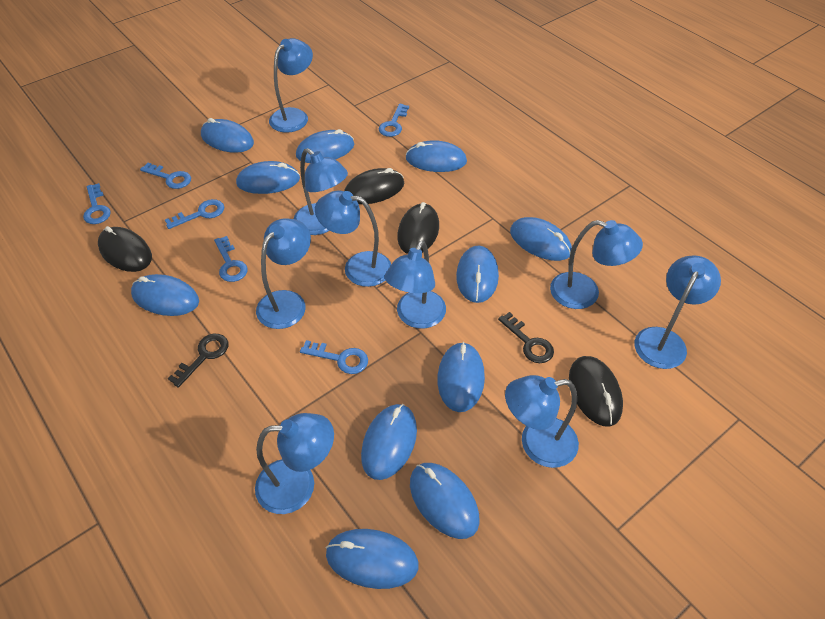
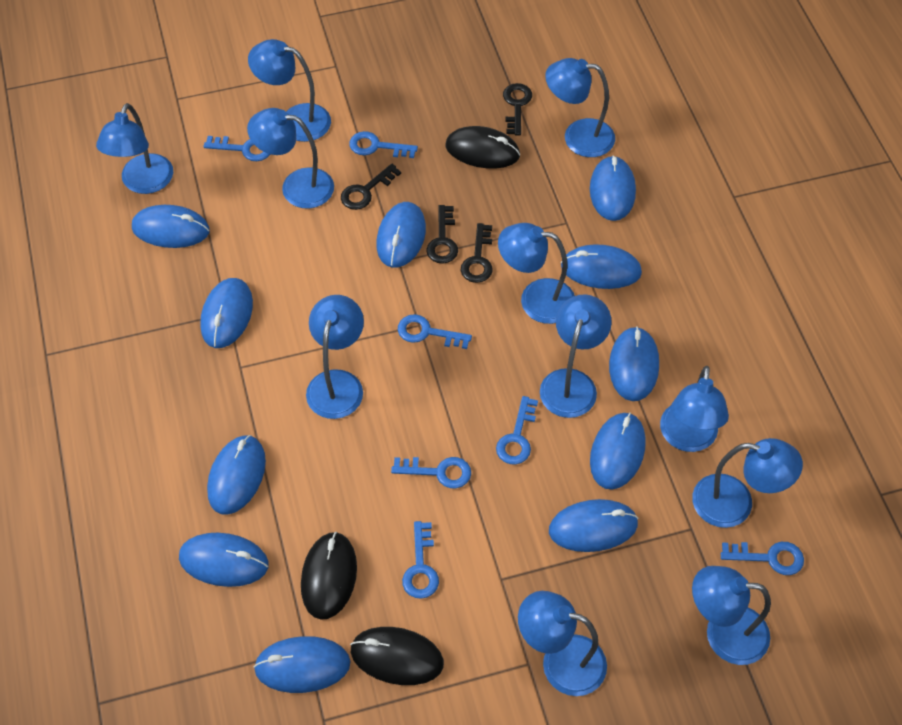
black key: 2 -> 4
black mouse: 4 -> 3
blue key: 6 -> 7
blue lamp: 9 -> 11

